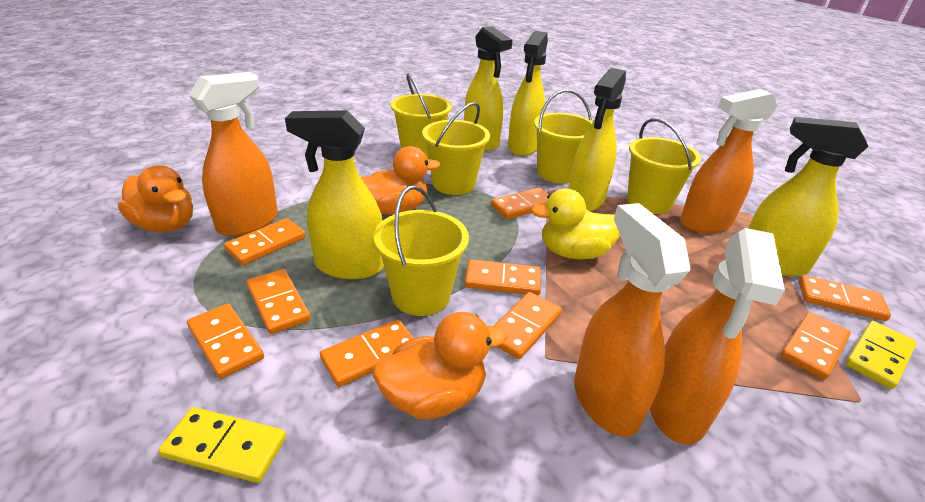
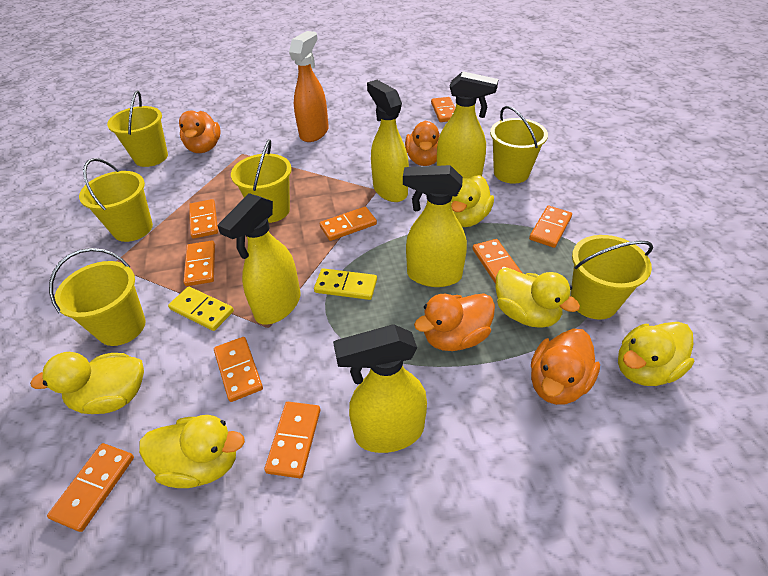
orange duck: 3 -> 4
orange spray bottle: 4 -> 1
yellow bucket: 5 -> 6
yellow duck: 1 -> 5

